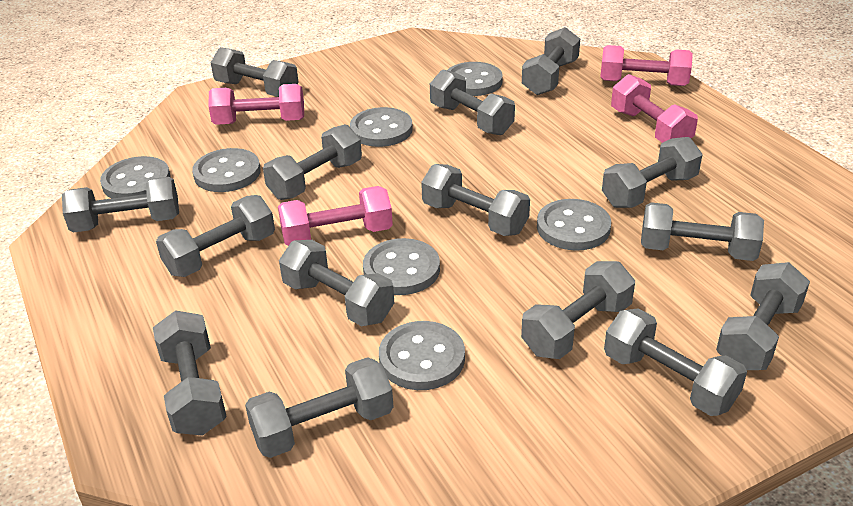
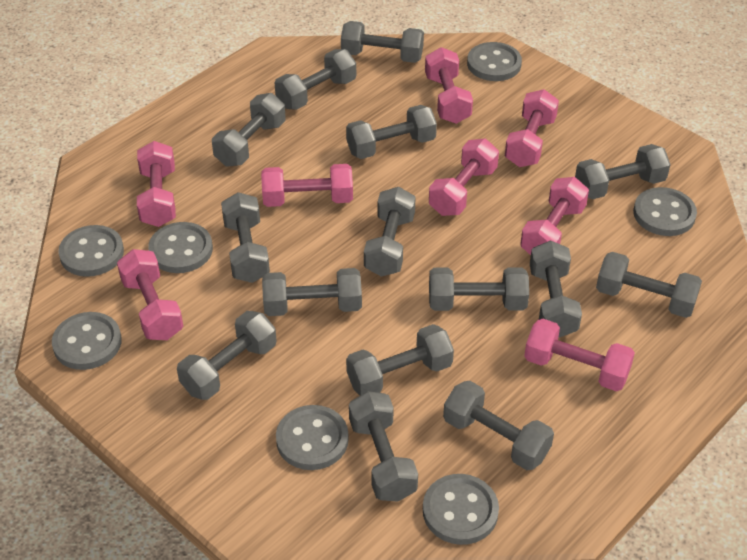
pink dumbbell: 4 -> 8

